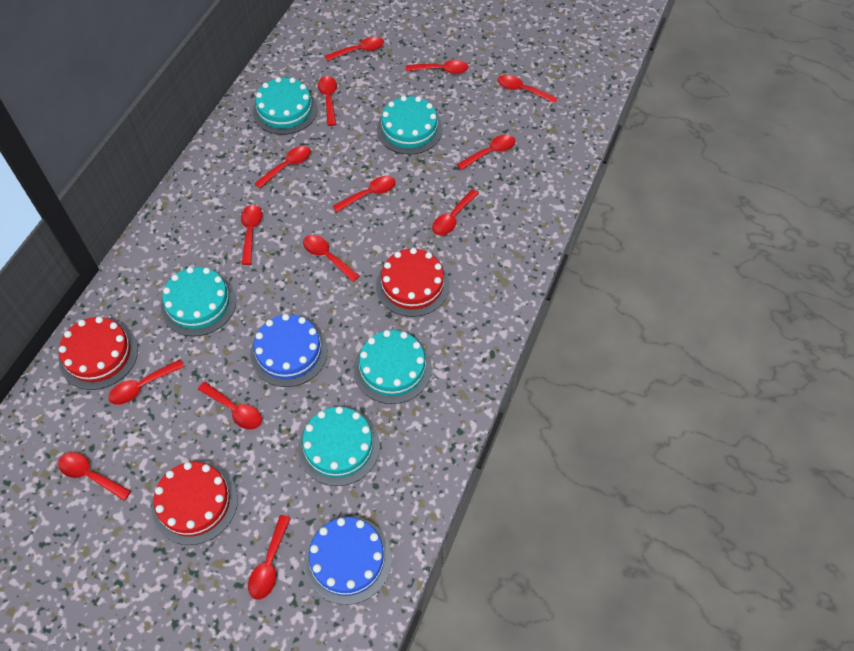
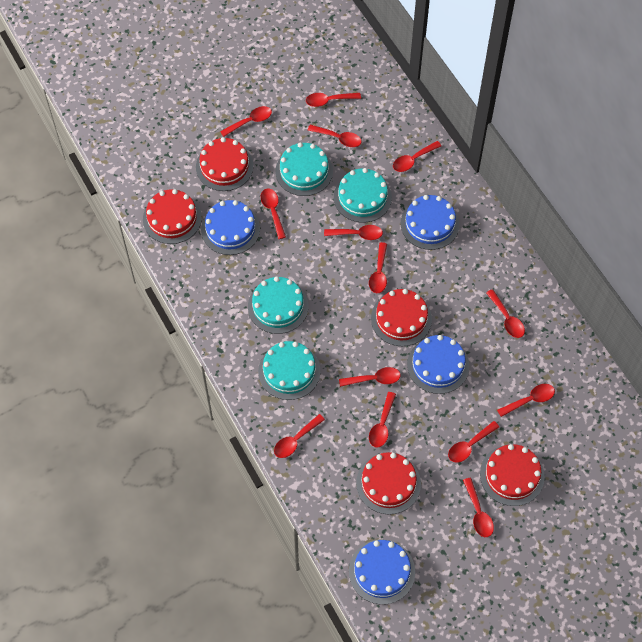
blue cake: 2 -> 4
red cake: 3 -> 5
turquoise cake: 5 -> 4

